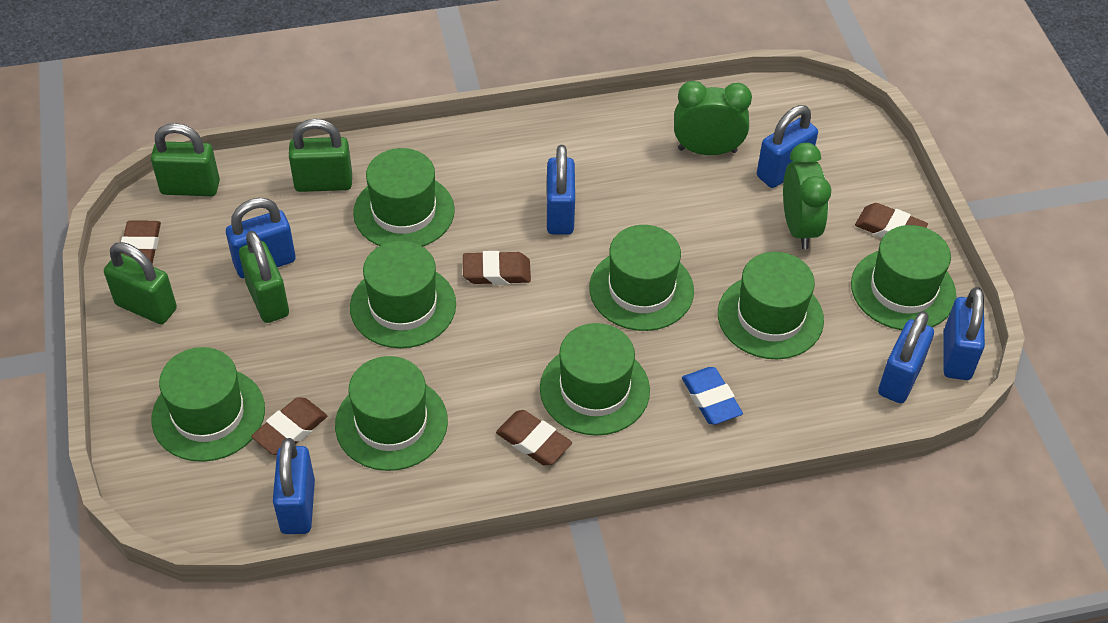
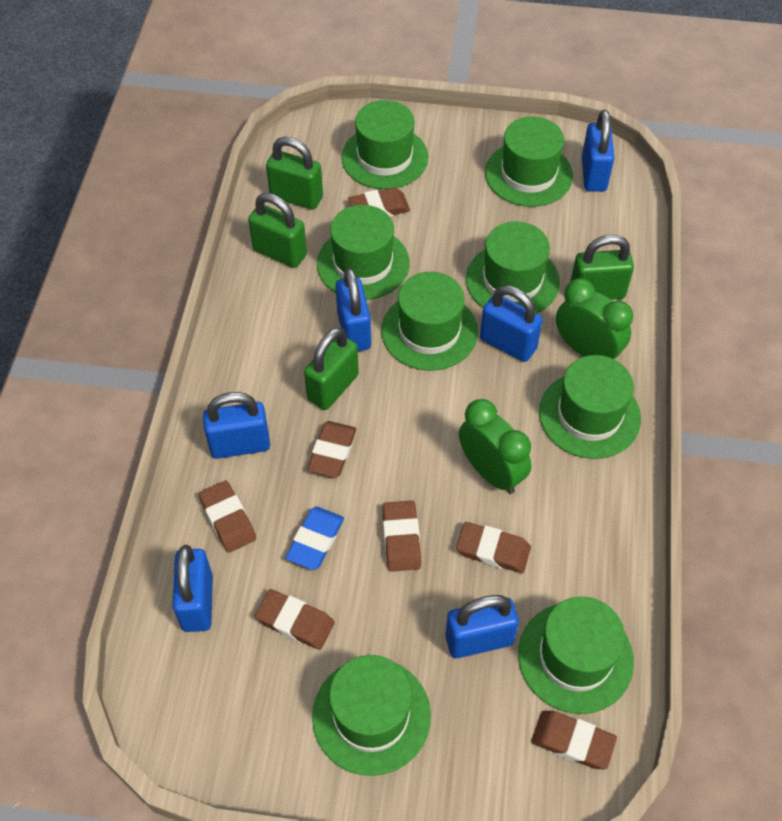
brown eraser: 5 -> 7

